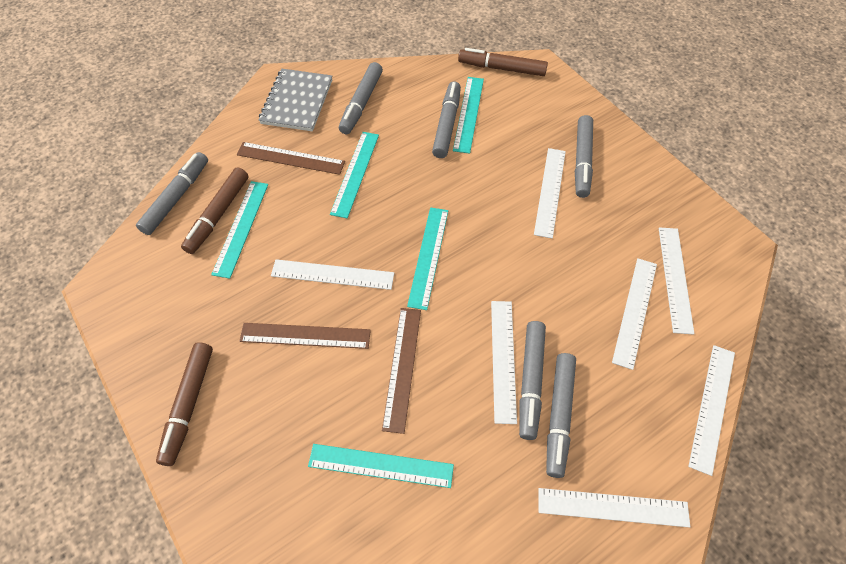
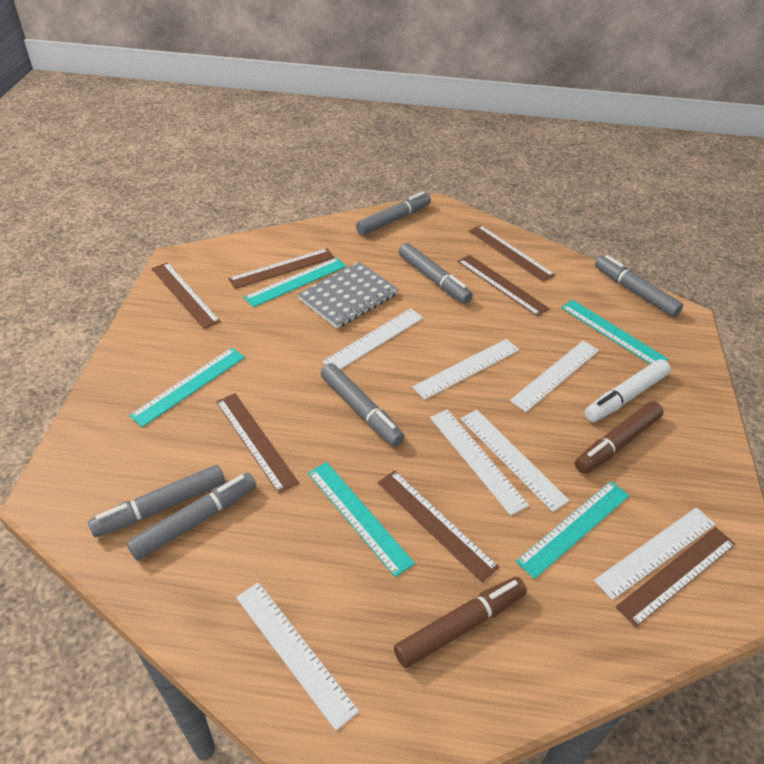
brown marker: 3 -> 2
brown ruler: 3 -> 7
white marker: 0 -> 1

